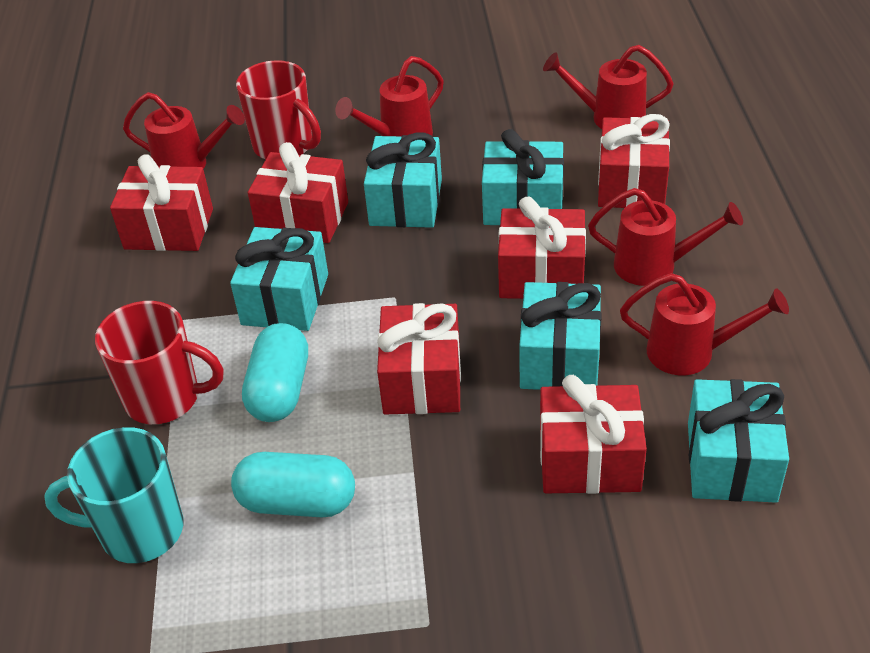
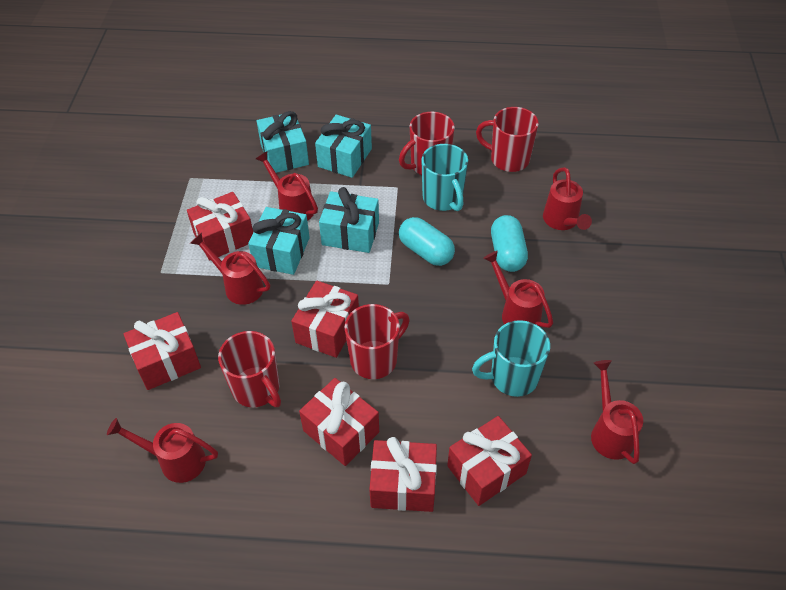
red mug: 2 -> 4
red watering can: 5 -> 6
turquoise gift: 5 -> 4
turquoise mug: 1 -> 2

